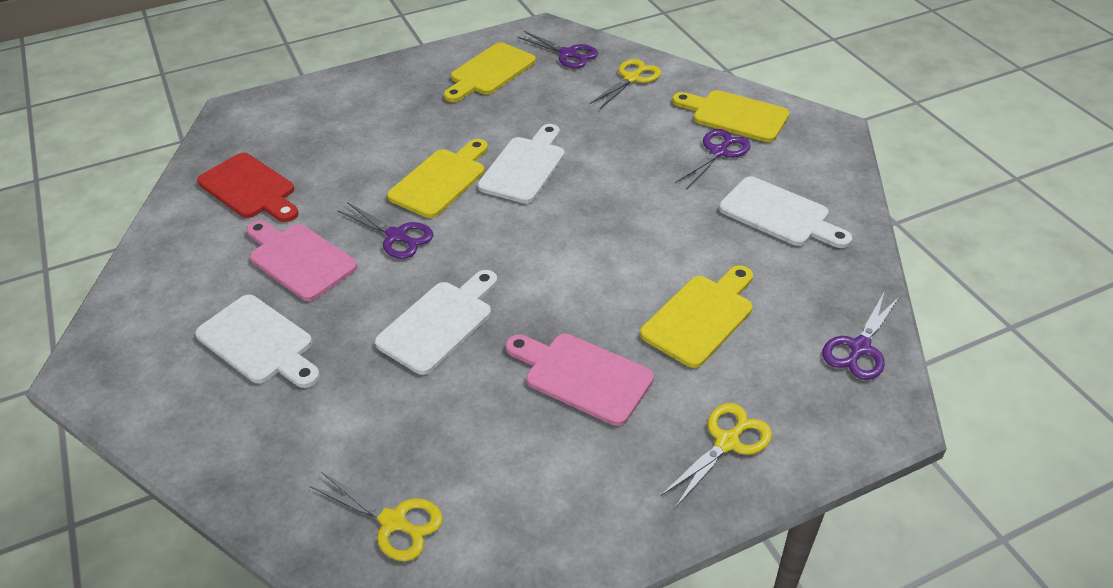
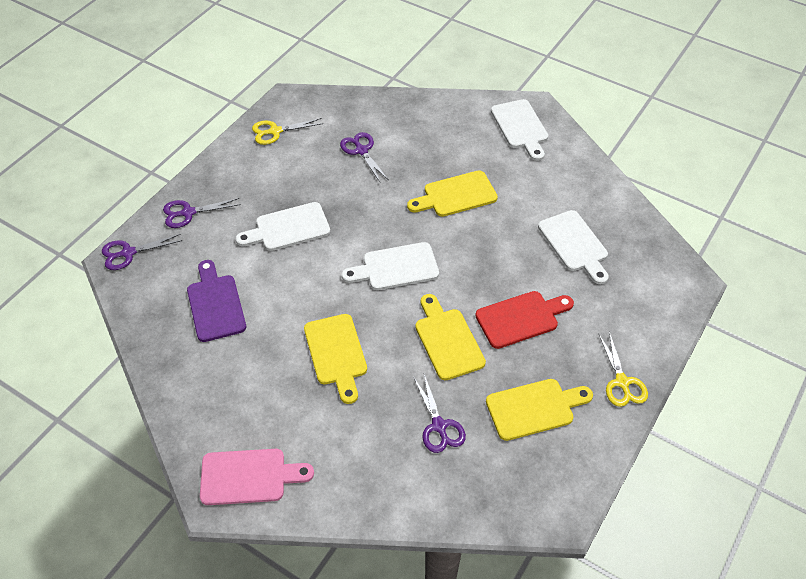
pink cutting board: 2 -> 1
purple cutting board: 0 -> 1
yellow scissors: 3 -> 2

